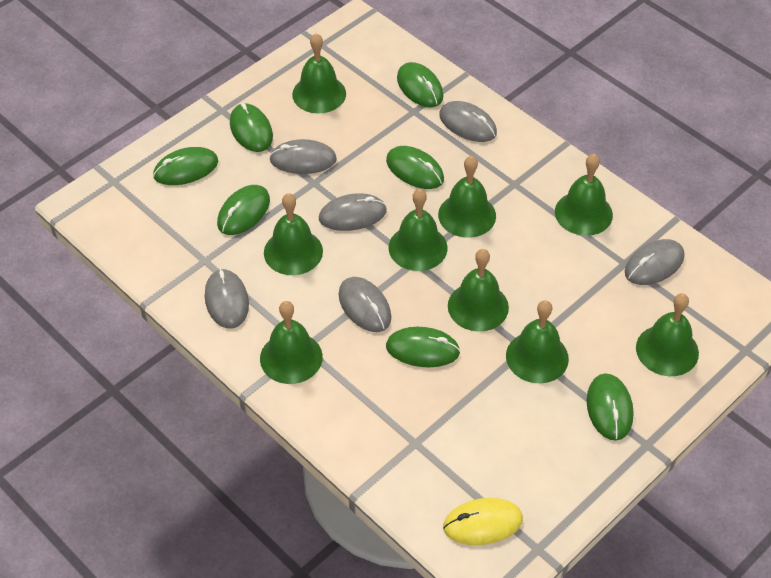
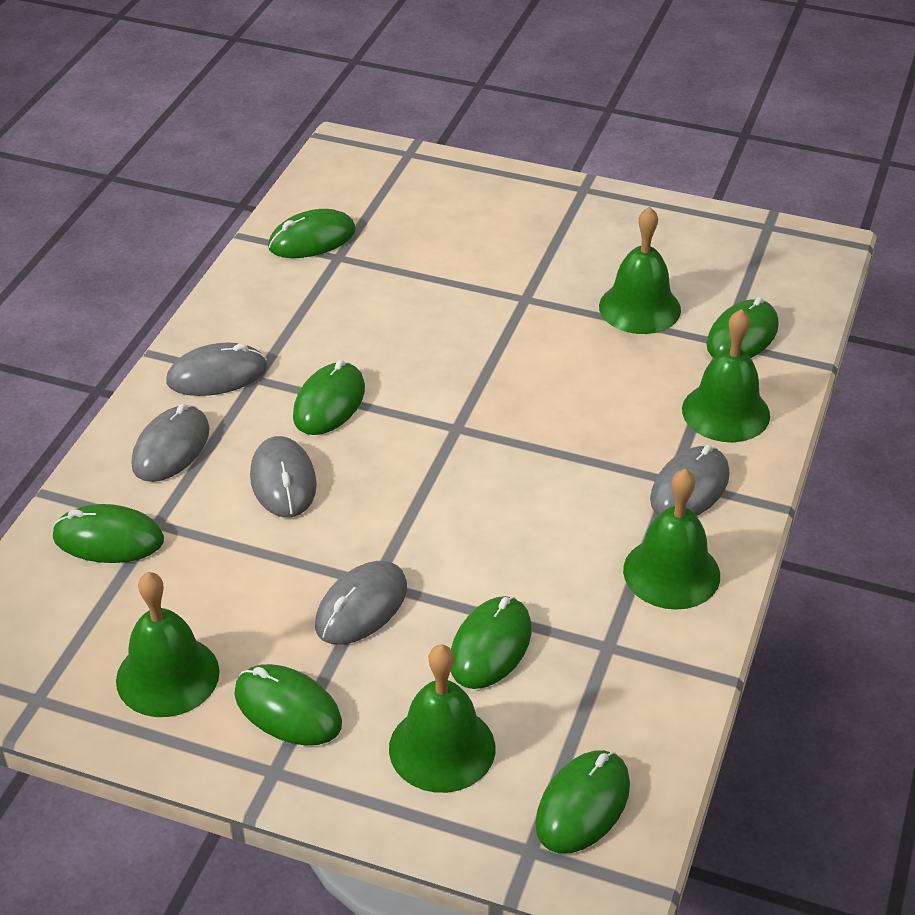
green bell: 9 -> 5
grey mouse: 6 -> 5
yellow mouse: 1 -> 0

